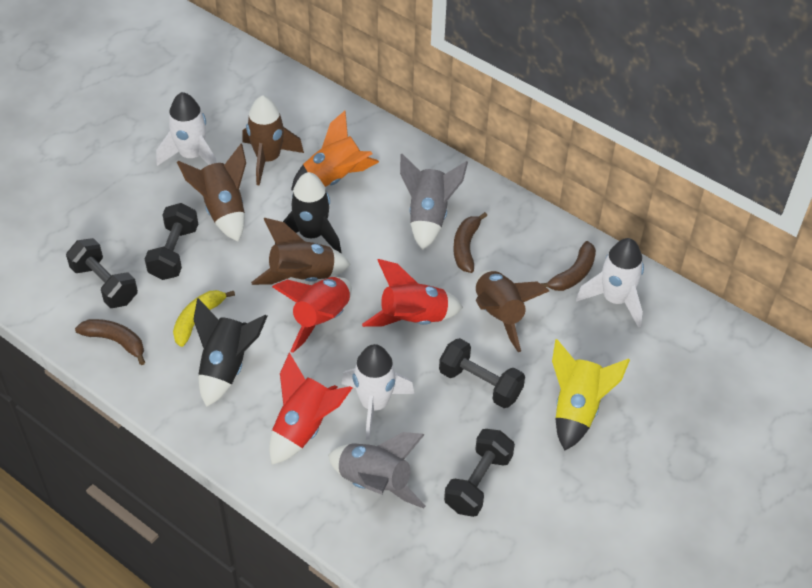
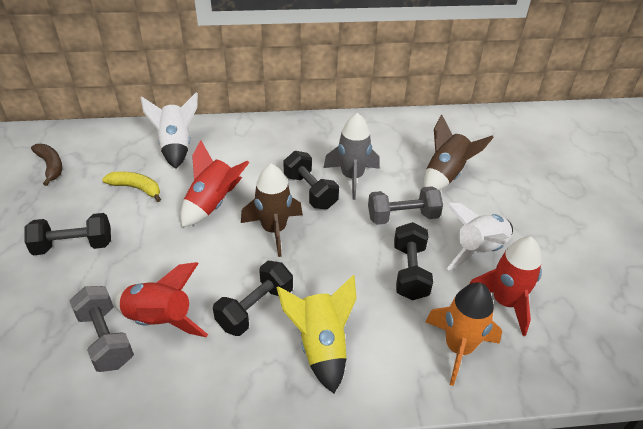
black rocket: 2 -> 0
brown banana: 3 -> 1
brown rocket: 4 -> 2
grey dumbbell: 0 -> 2
grey rocket: 2 -> 1
white rocket: 3 -> 2

